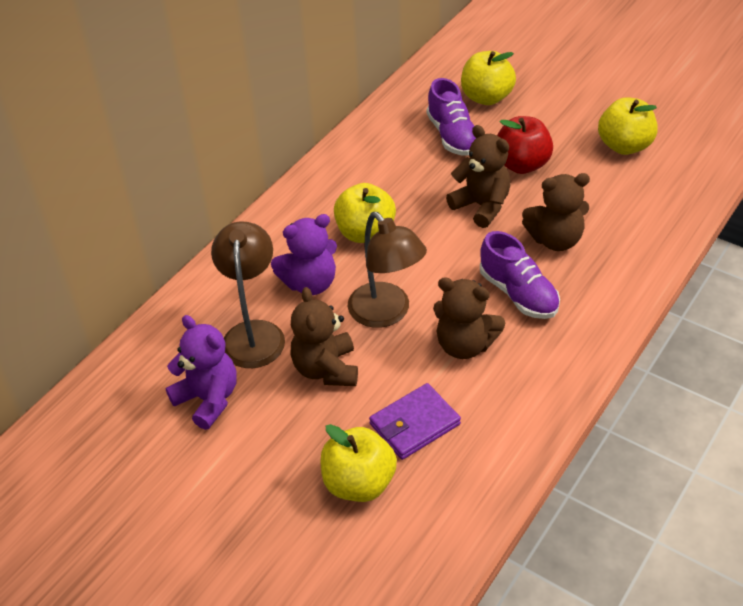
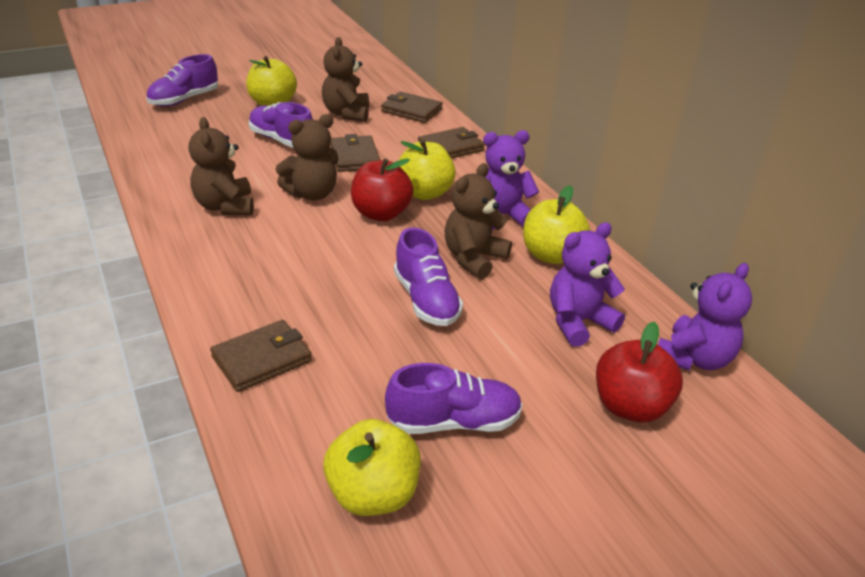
brown lamp: 2 -> 0
brown wallet: 0 -> 4
purple shoe: 2 -> 4
purple teddy bear: 2 -> 3
purple wallet: 1 -> 0
red apple: 1 -> 2

